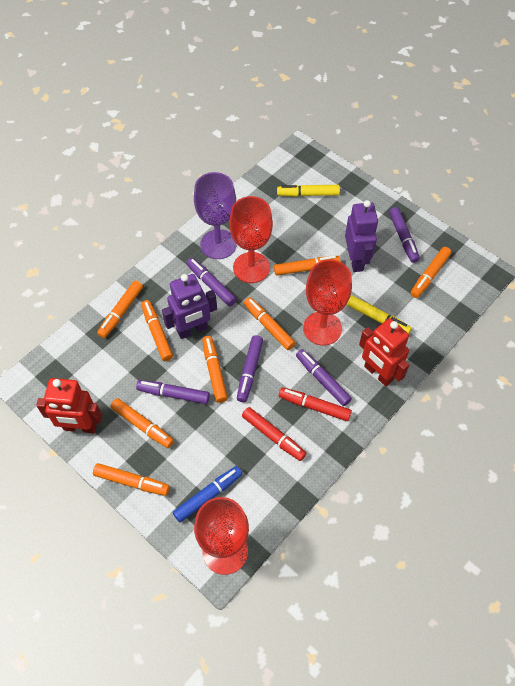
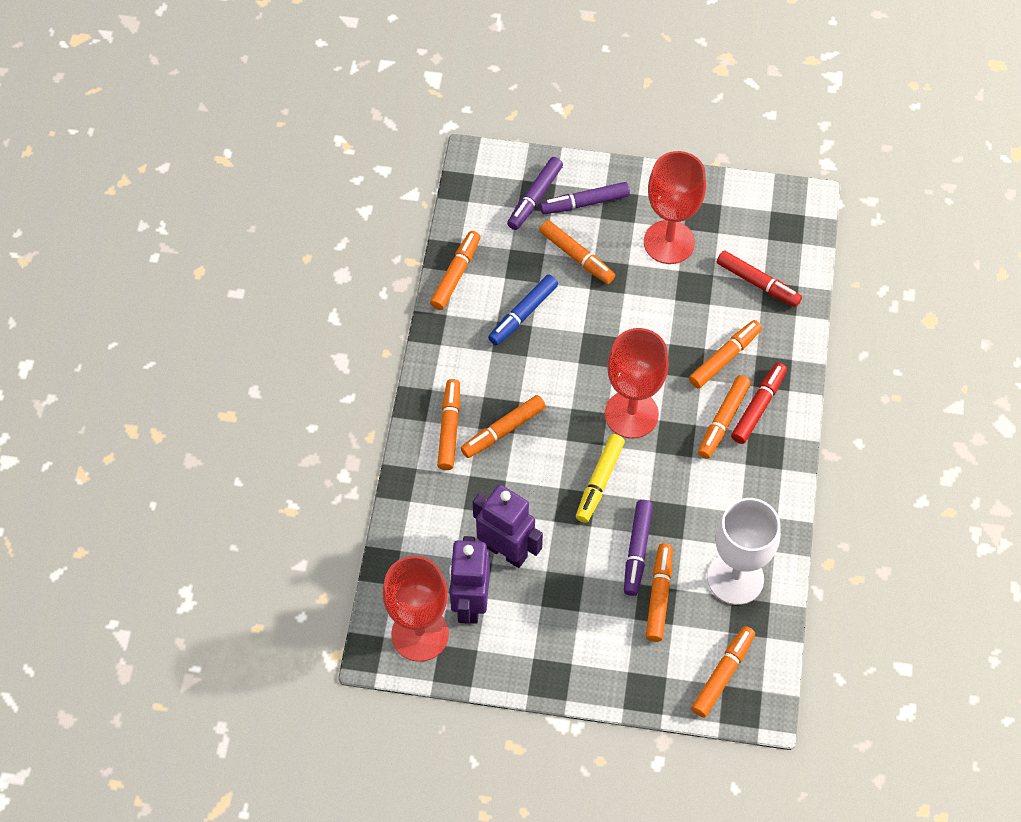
purple goblet: 1 -> 0
purple marker: 5 -> 3
red robot: 2 -> 0
white goblet: 0 -> 1
yellow marker: 2 -> 1

